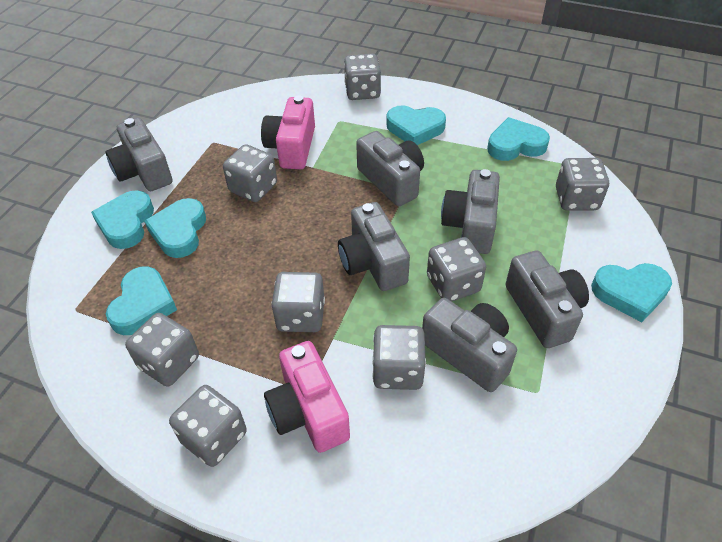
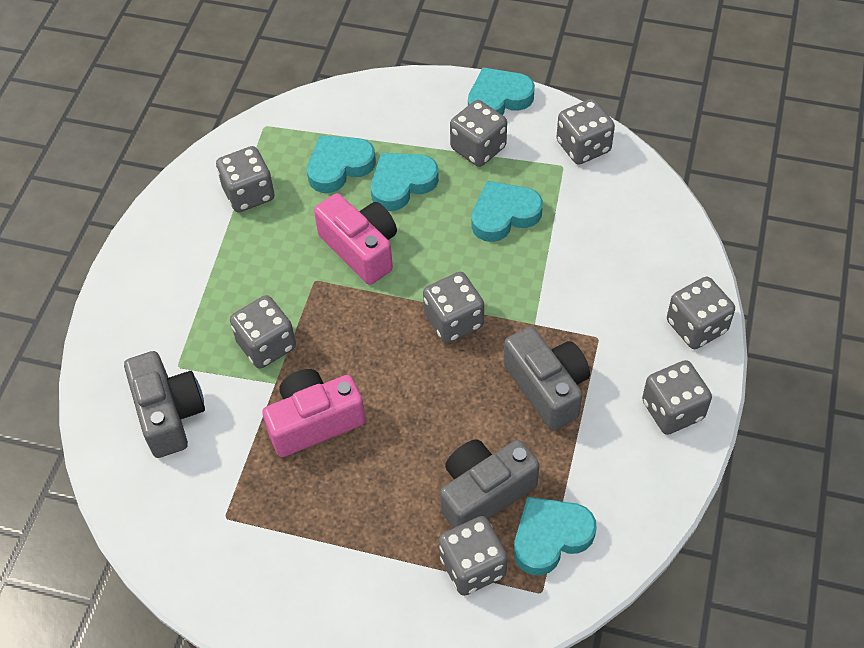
grey camera: 6 -> 3
turquoise heart: 6 -> 5

